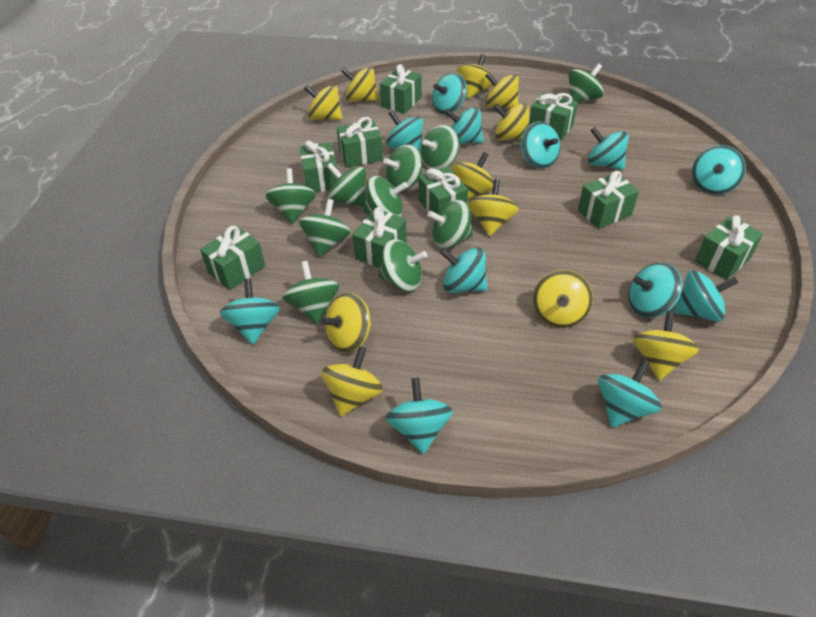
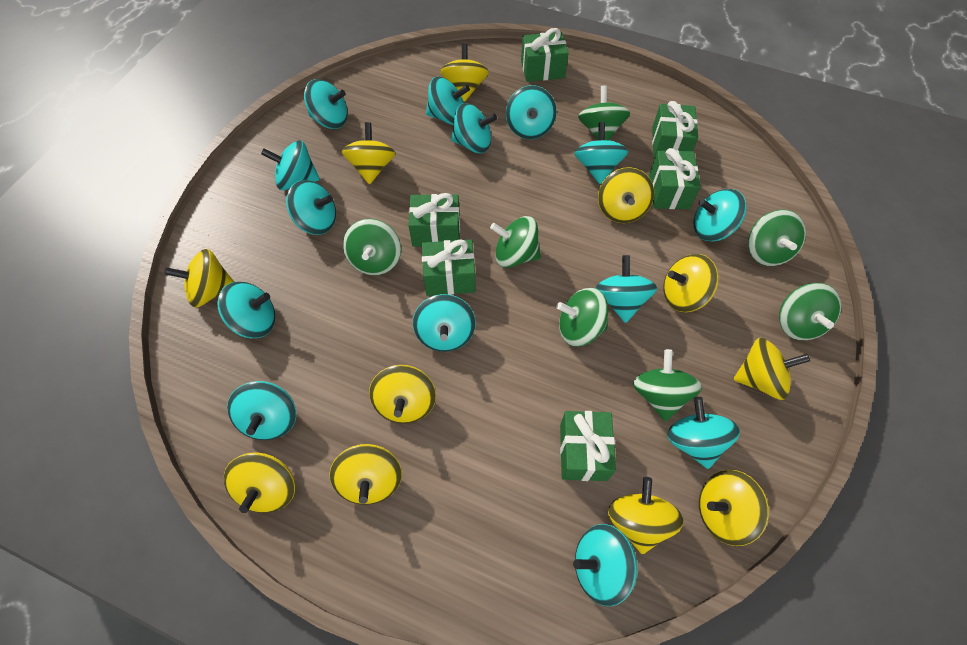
green gift: 9 -> 6
green spinning top: 10 -> 7
turquoise spinning top: 12 -> 14

